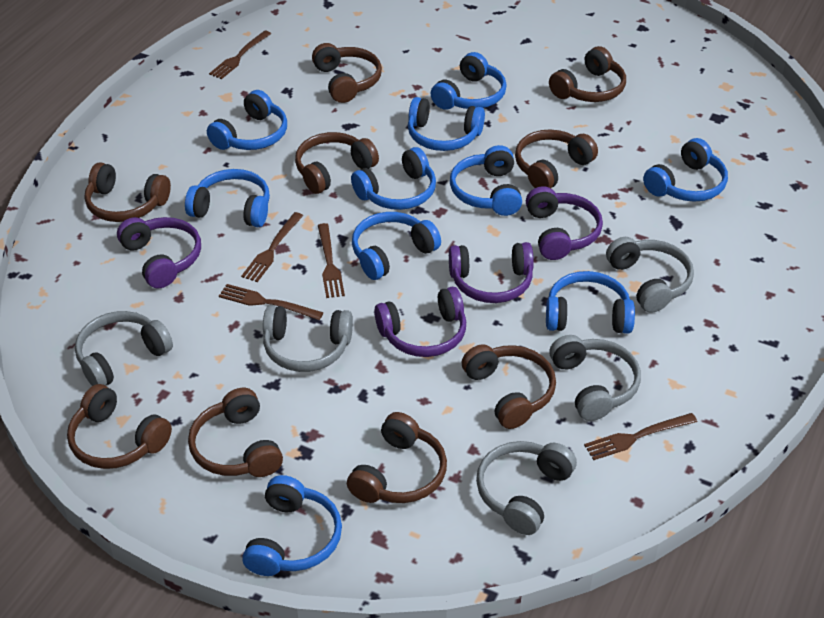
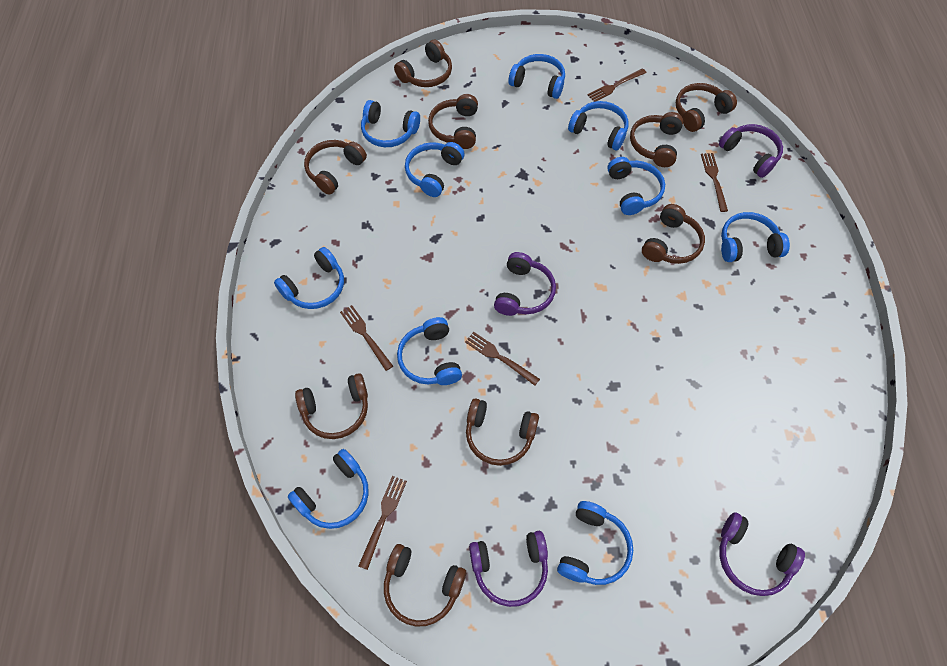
grey headphones: 5 -> 0

